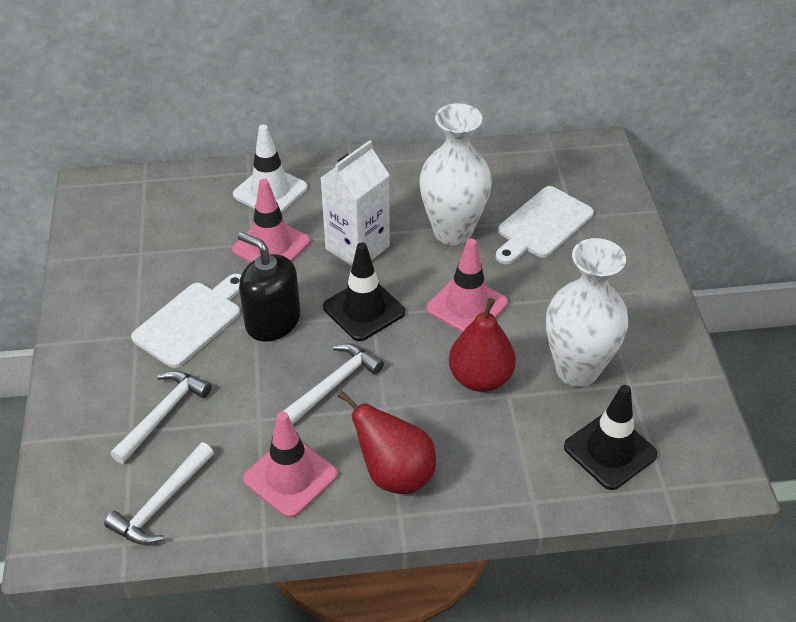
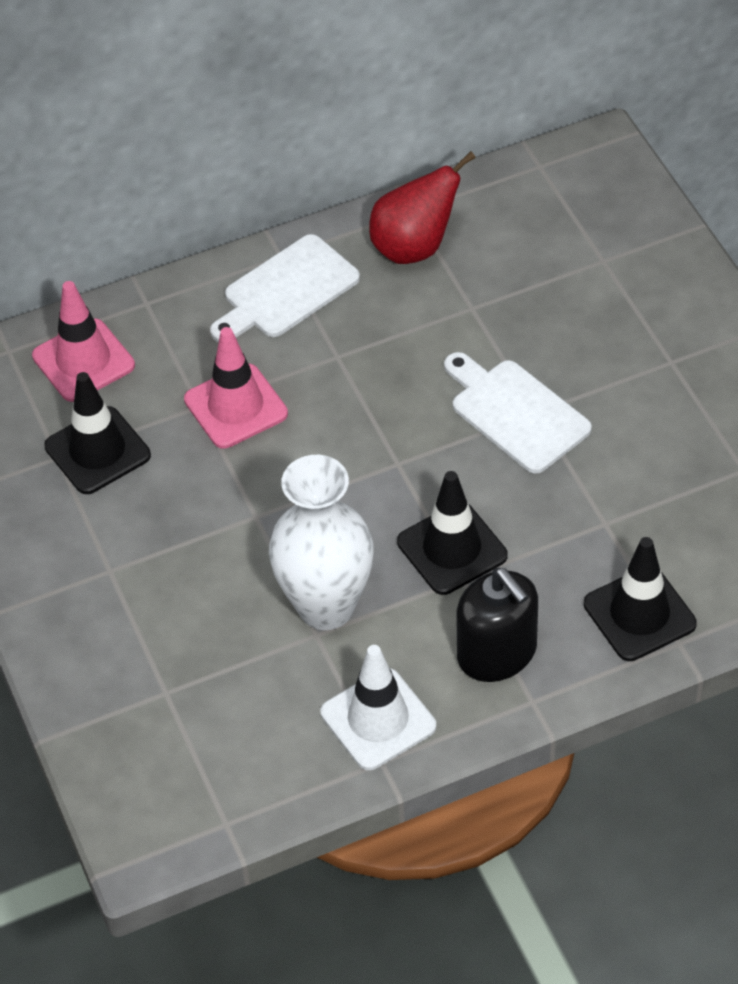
black traffic cone: 2 -> 3
pink traffic cone: 3 -> 2
red pear: 2 -> 1
white carton: 1 -> 0
white hammer: 3 -> 0
white vase: 2 -> 1

